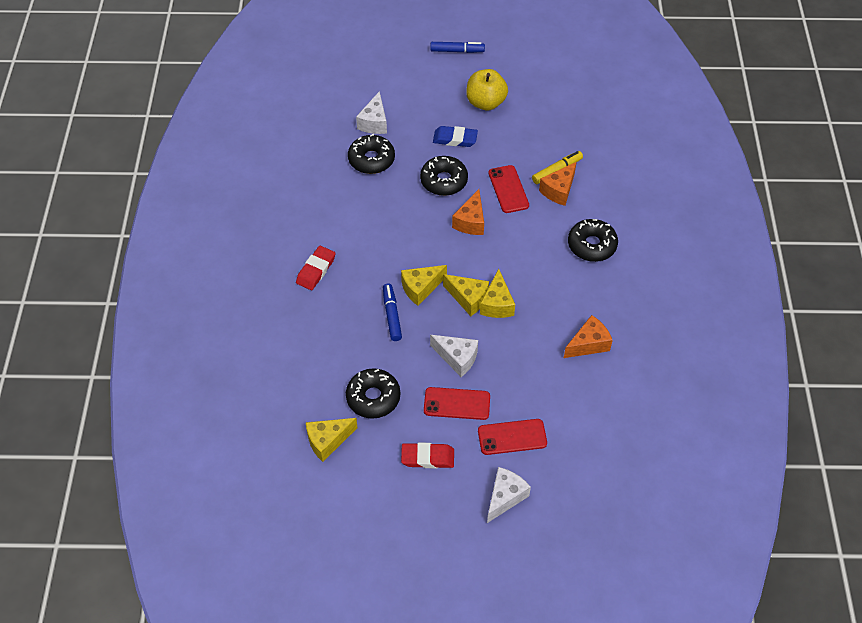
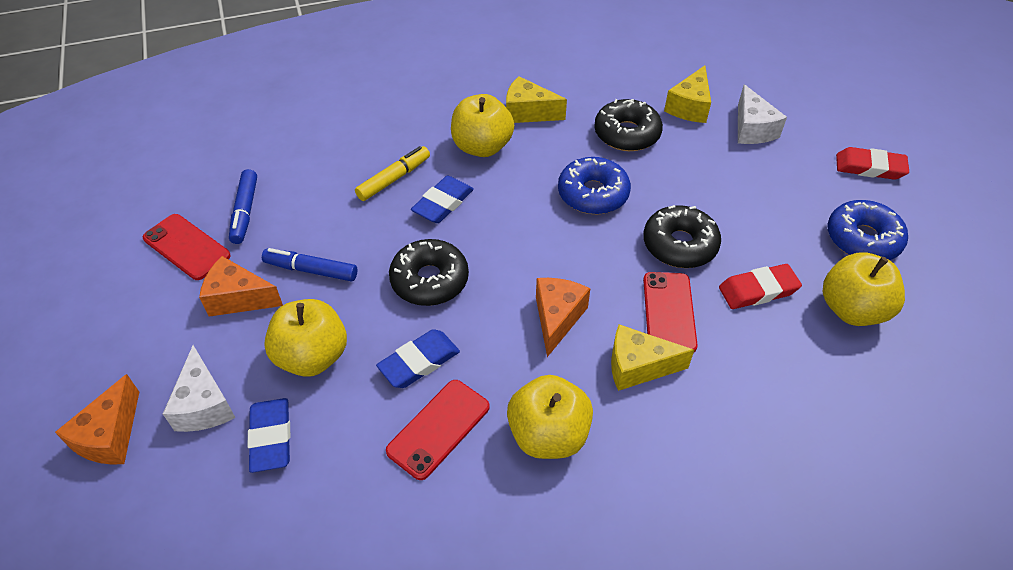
black donut: 4 -> 3
blue donut: 0 -> 2
blue eraser: 1 -> 3
white cheese: 3 -> 2
yellow apple: 1 -> 4
yellow cheese: 4 -> 3

